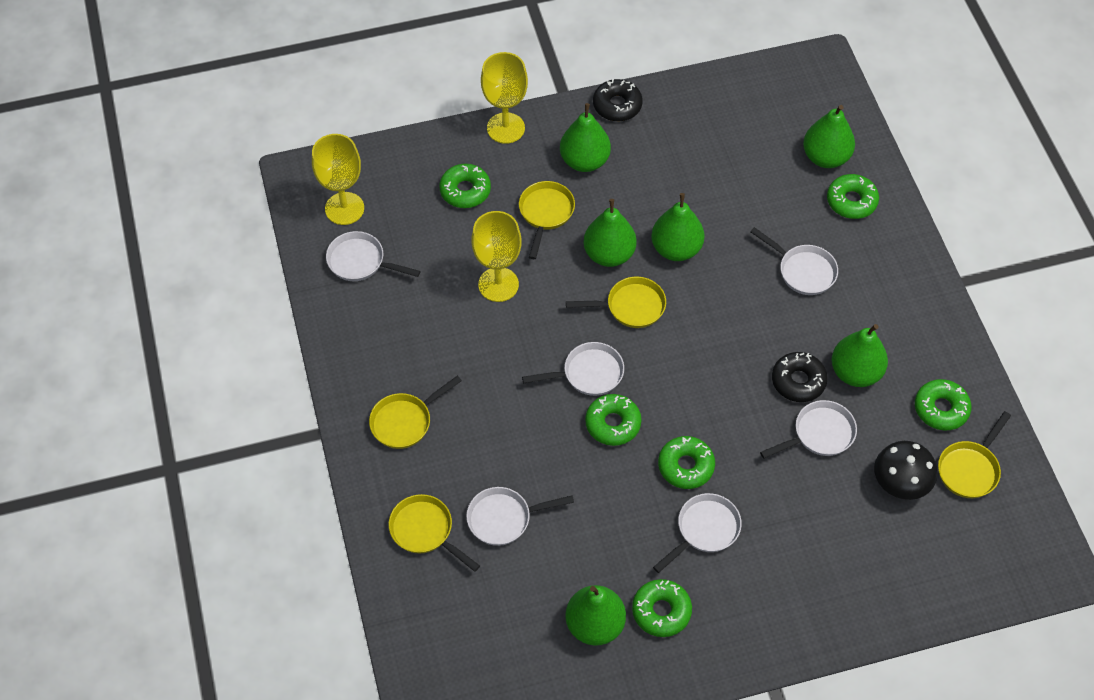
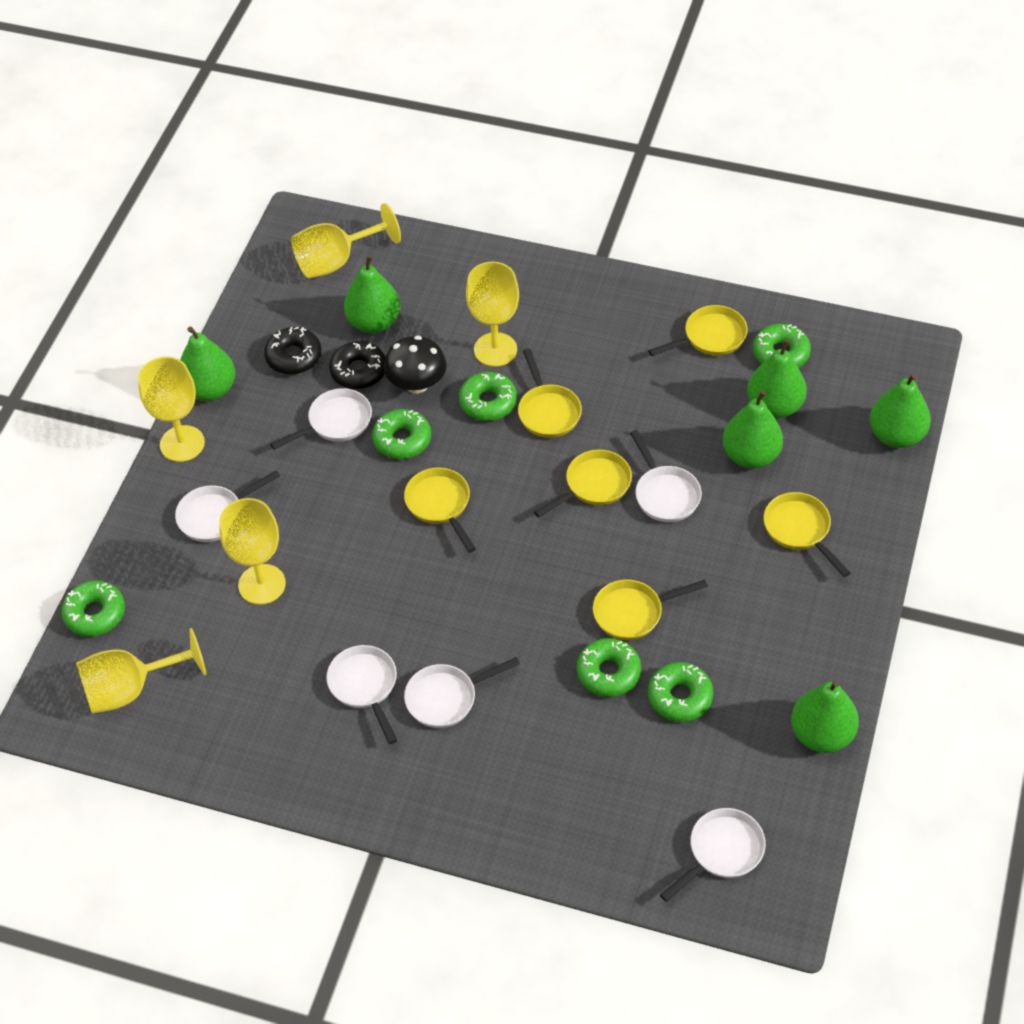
yellow goblet: 3 -> 5
yellow pan: 5 -> 6

